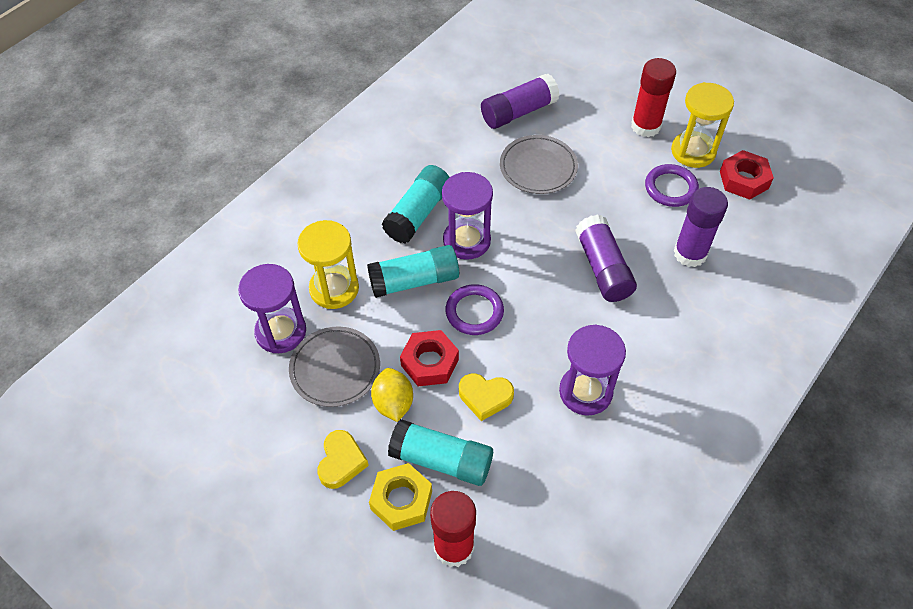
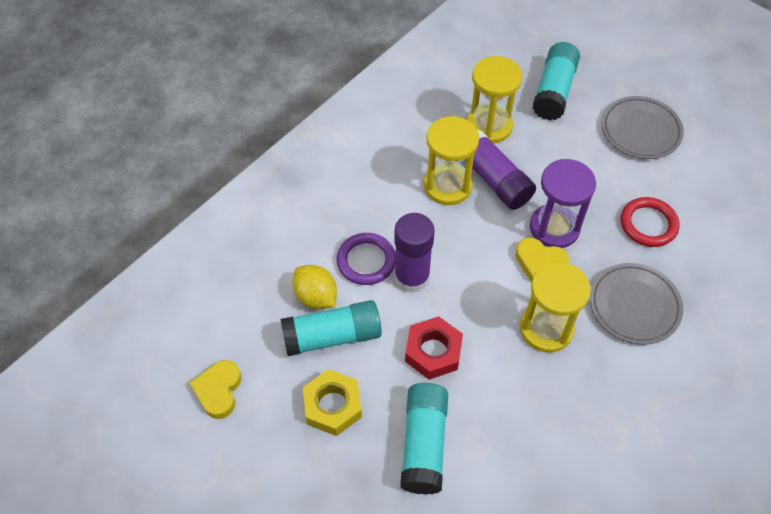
purple glue stick: 3 -> 2
purple hourglass: 3 -> 1
purple ring: 2 -> 1
red glue stick: 2 -> 0
red nut: 2 -> 1
red ring: 0 -> 1
yellow hourglass: 2 -> 3

